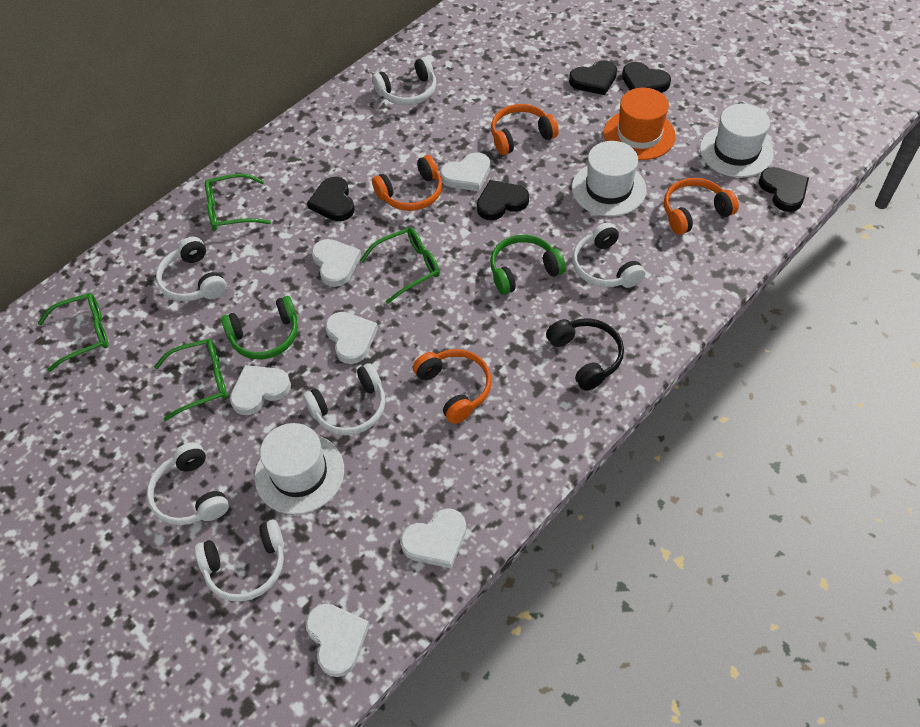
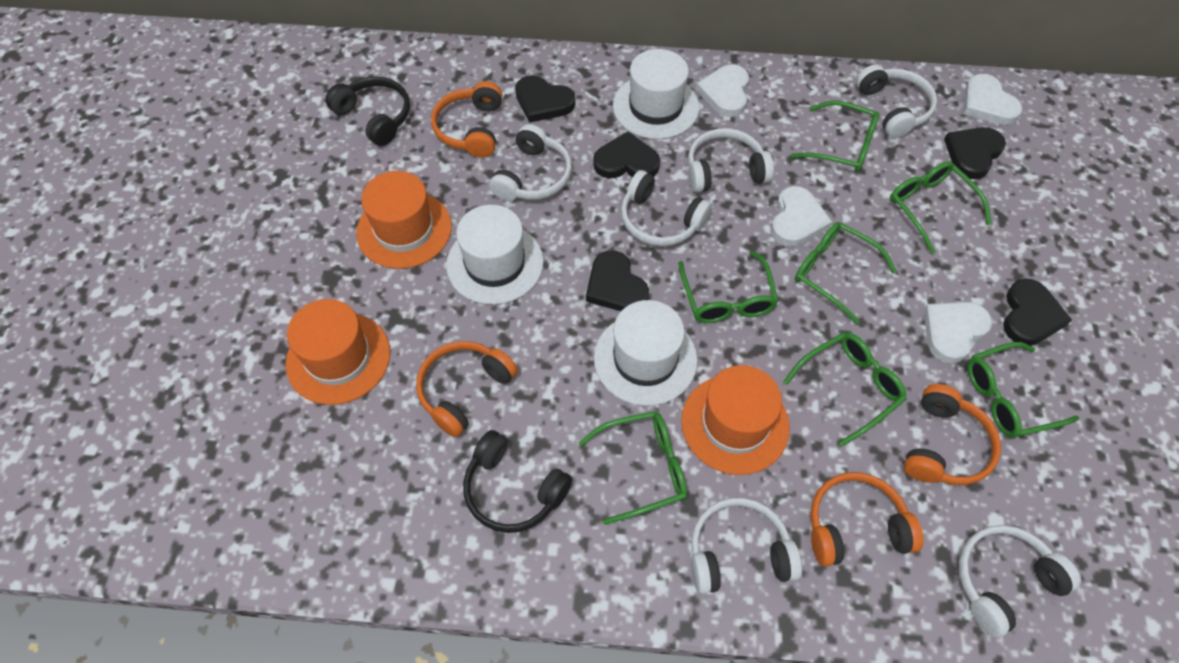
black headphones: 1 -> 2
green glasses: 4 -> 7
green headphones: 2 -> 0
orange hat: 1 -> 3
white heart: 6 -> 4

